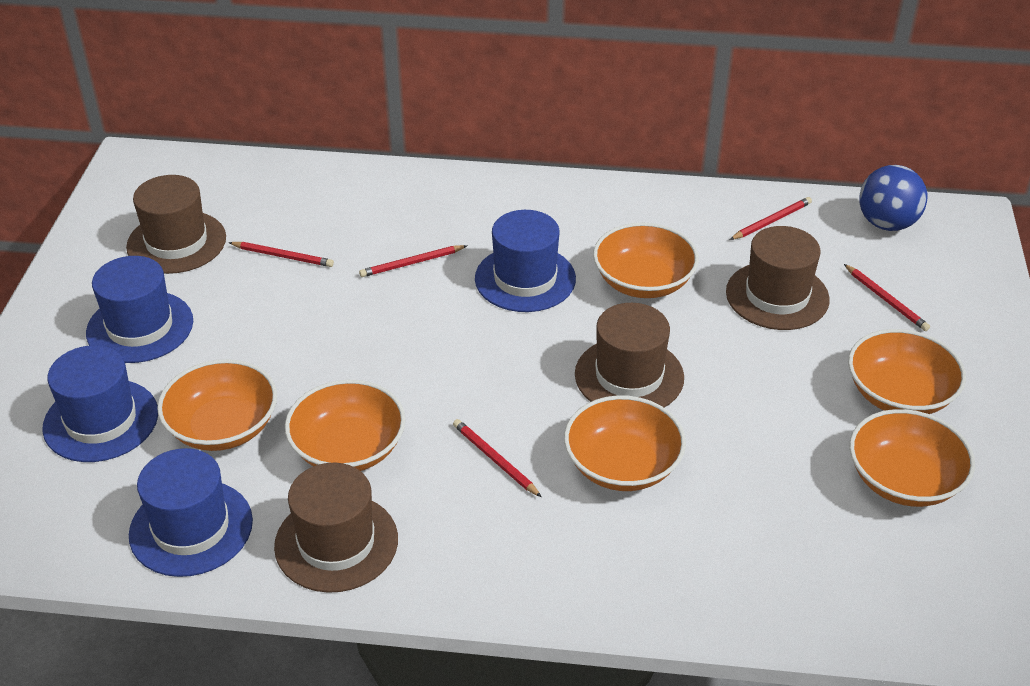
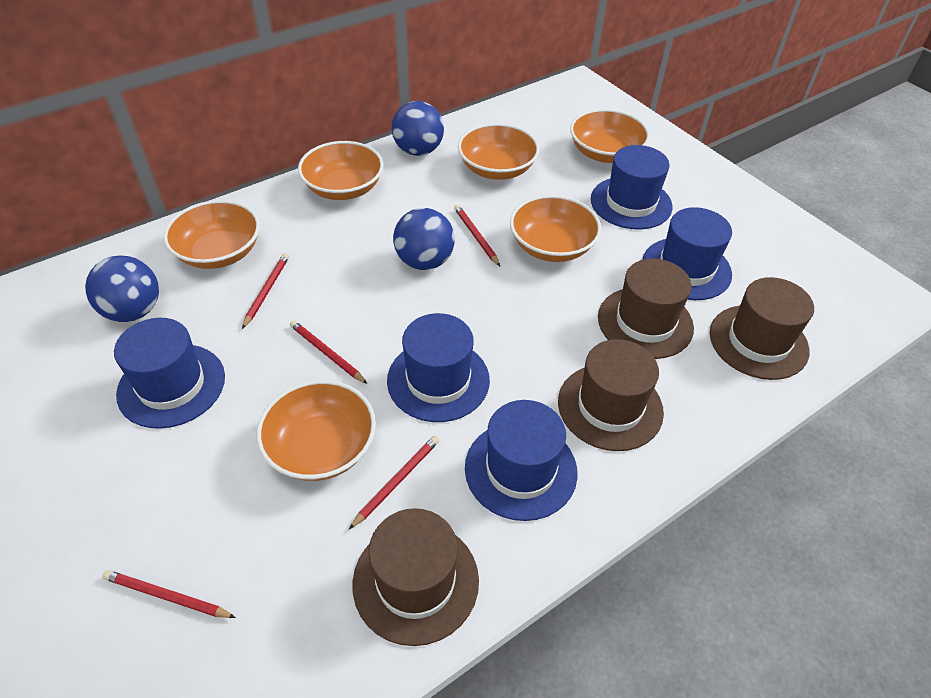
blue ball: 1 -> 3
blue hat: 4 -> 5

